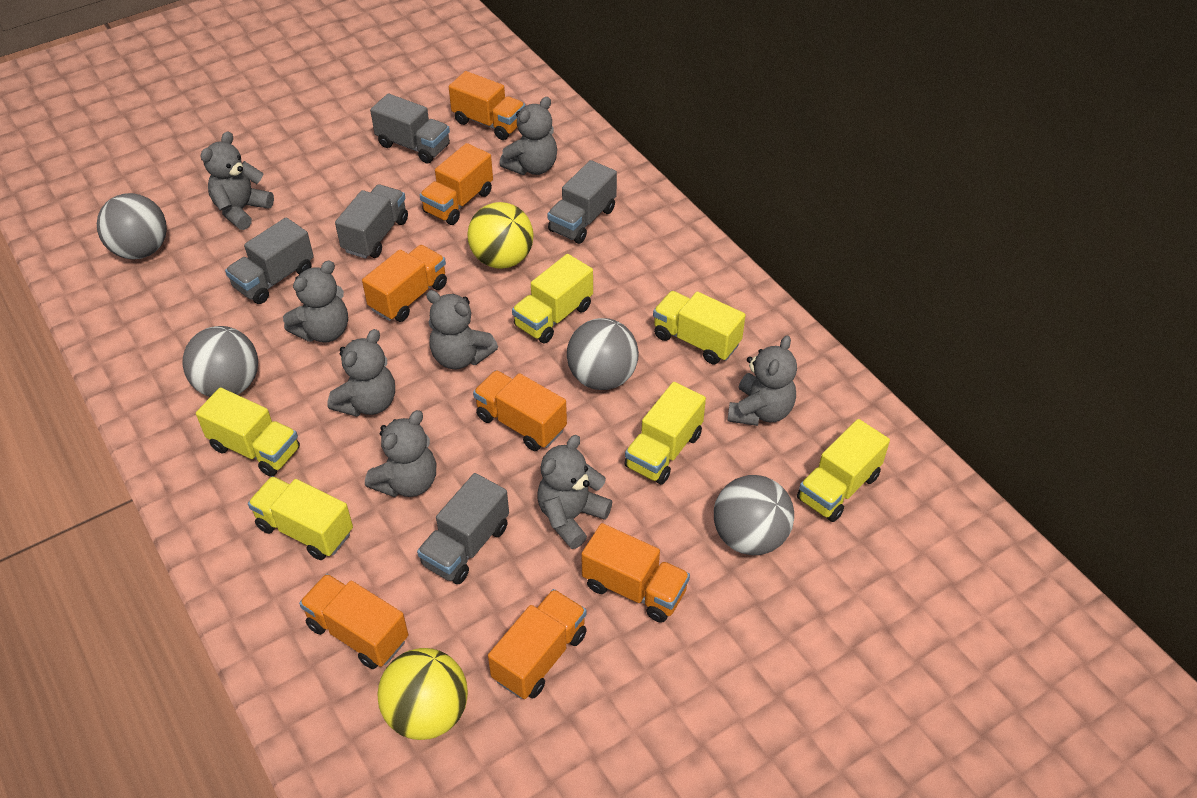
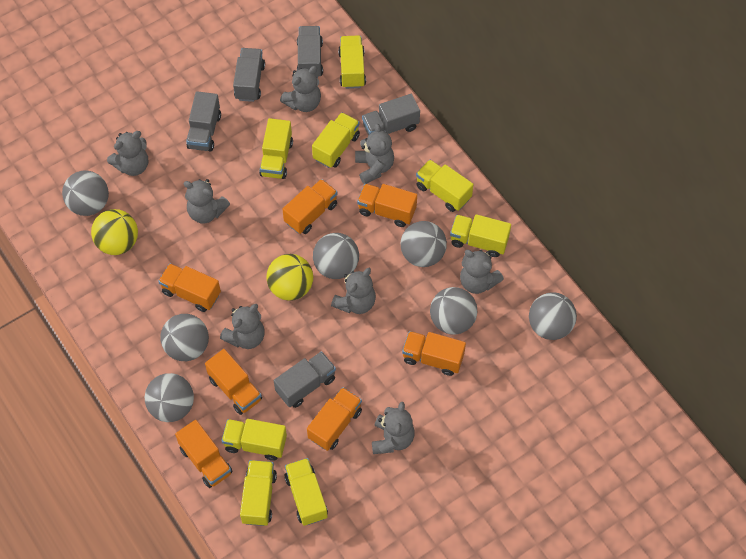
grey ball: 4 -> 7
yellow truck: 6 -> 8

